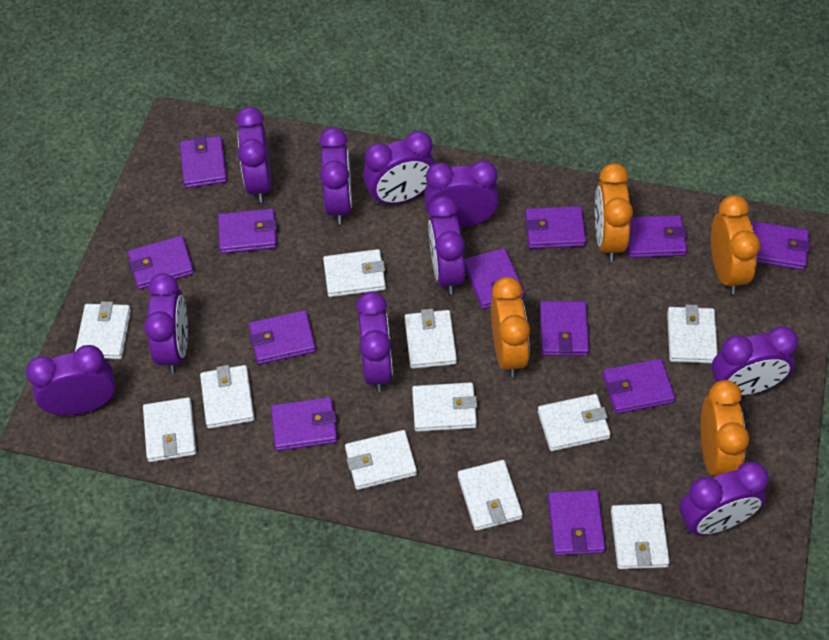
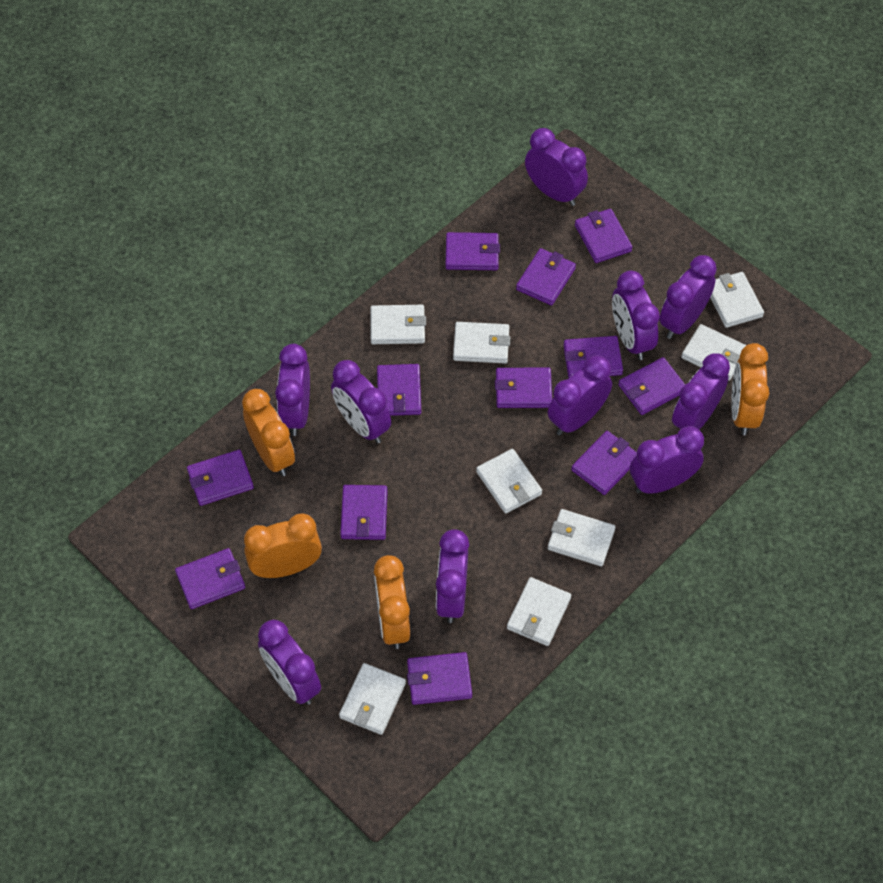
white wallet: 11 -> 8

